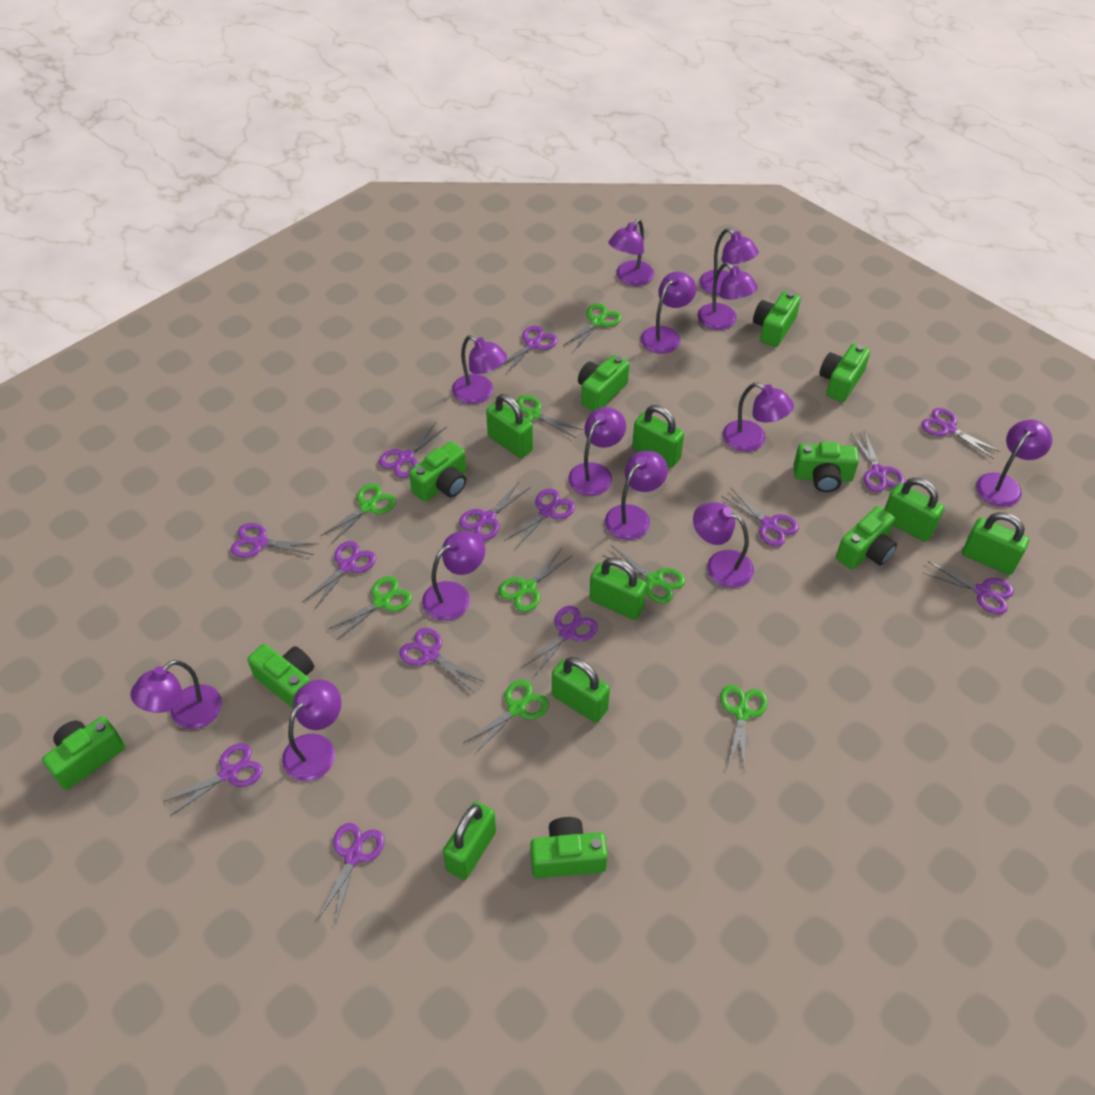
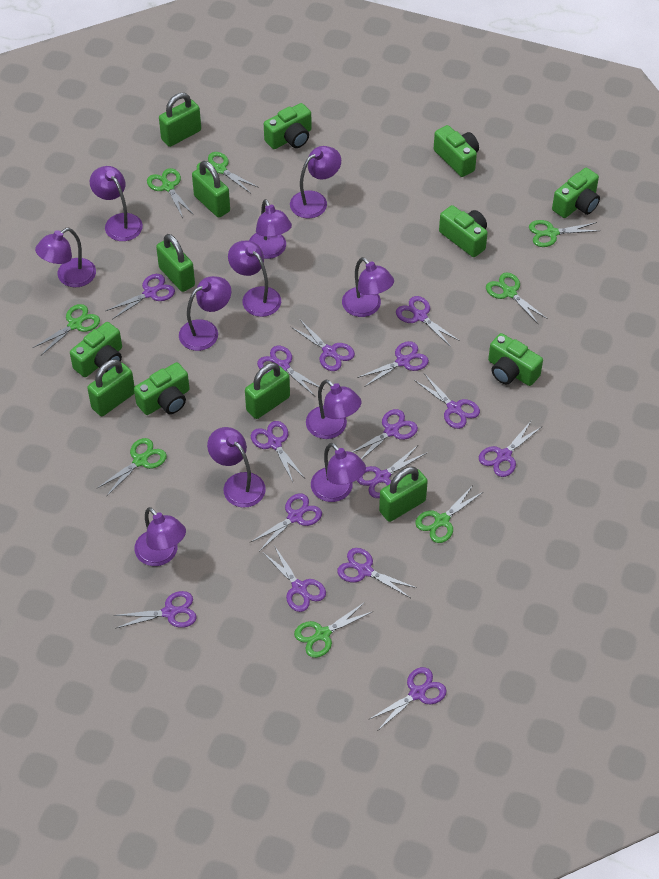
green camera: 9 -> 7
green padlock: 7 -> 6
purple lamp: 13 -> 11
purple scissors: 14 -> 15

